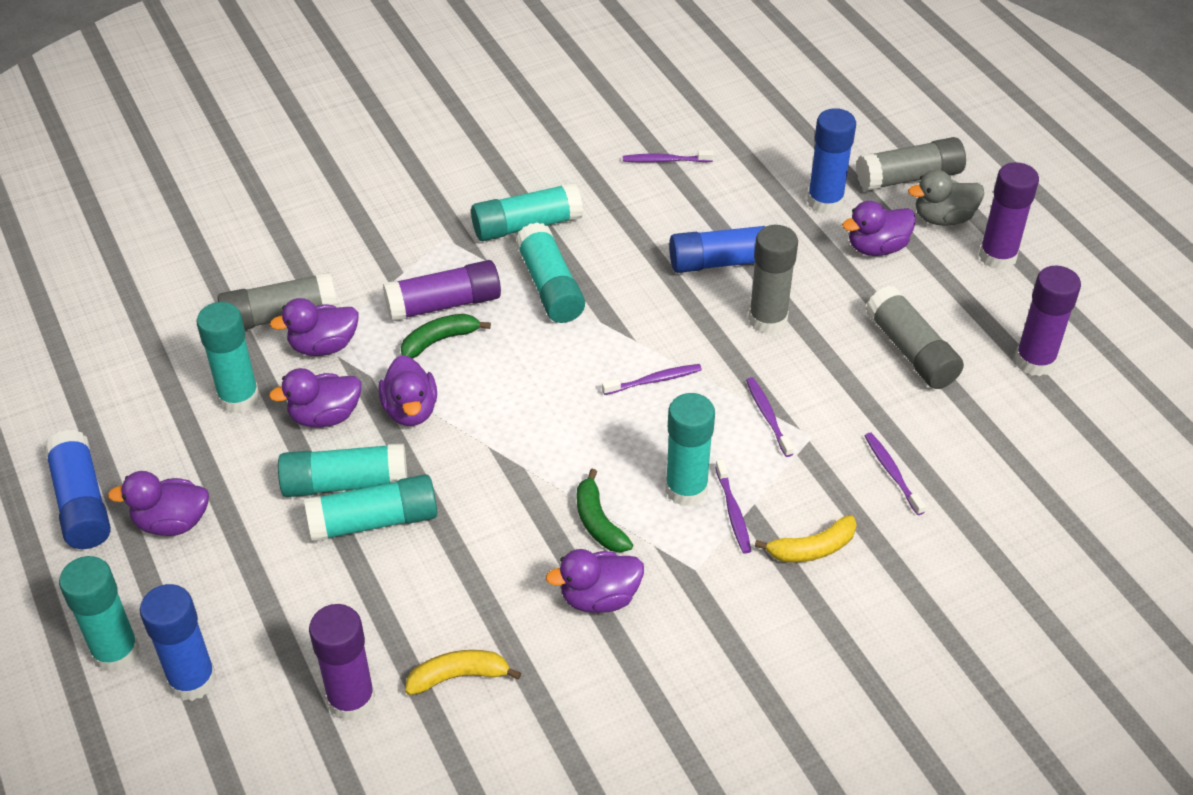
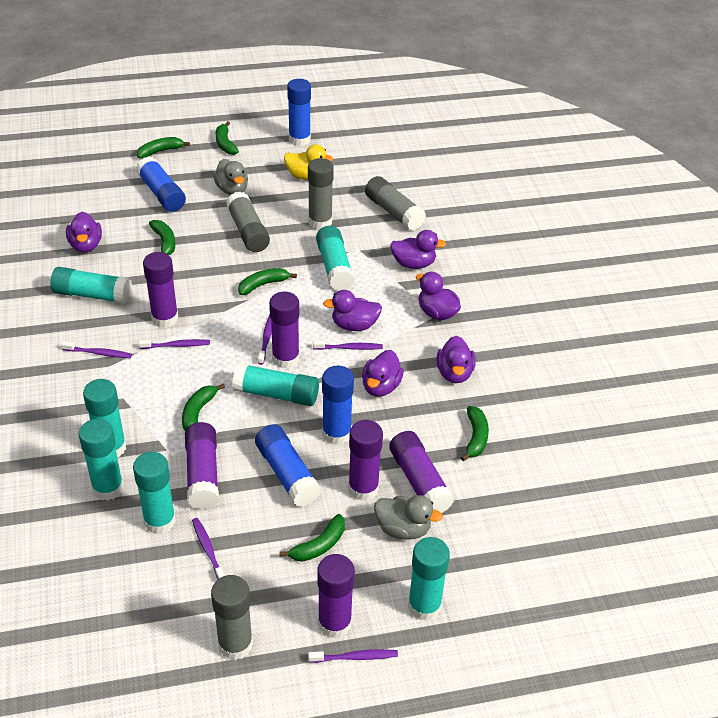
green banana: 2 -> 7
grey duck: 1 -> 2
purple glue stick: 4 -> 6
purple toothbrush: 5 -> 6
yellow banana: 2 -> 0
yellow duck: 0 -> 1

